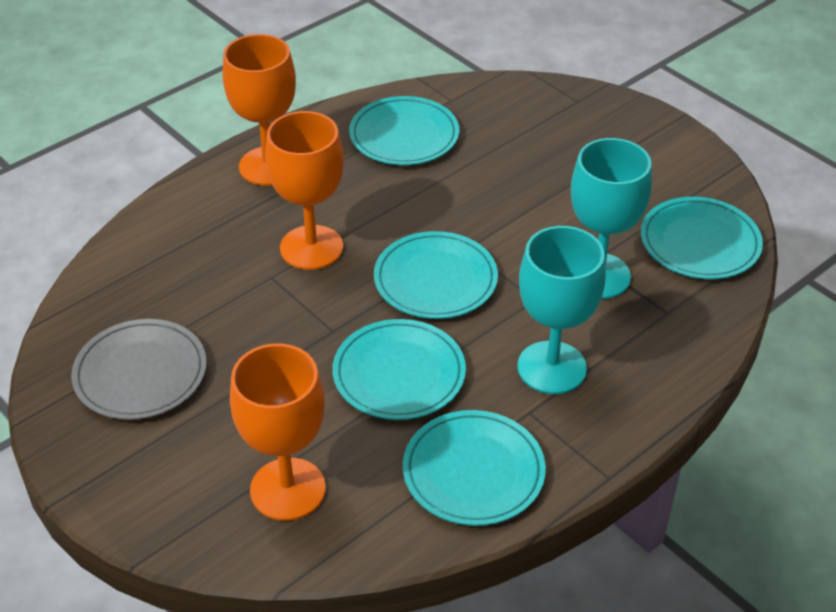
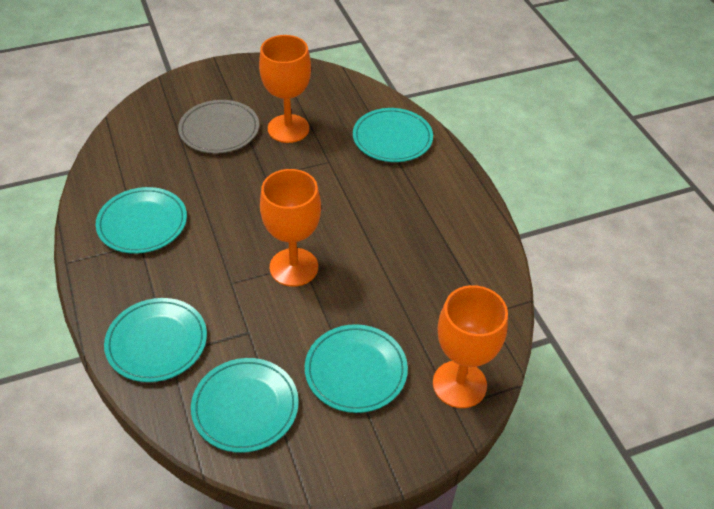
turquoise goblet: 2 -> 0

